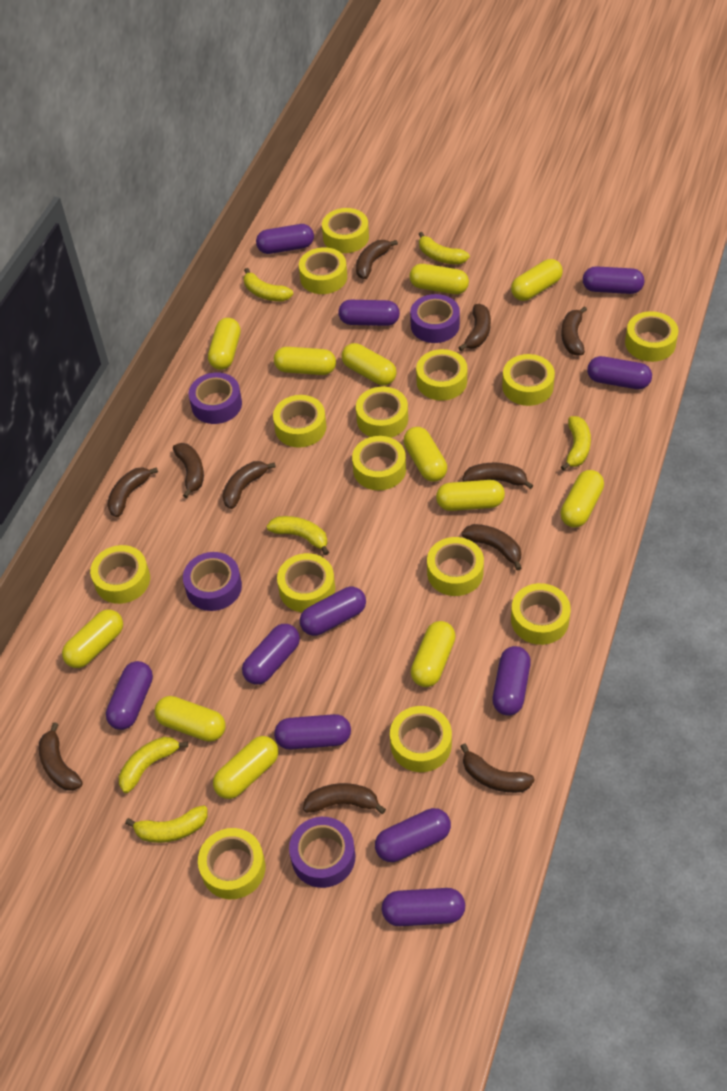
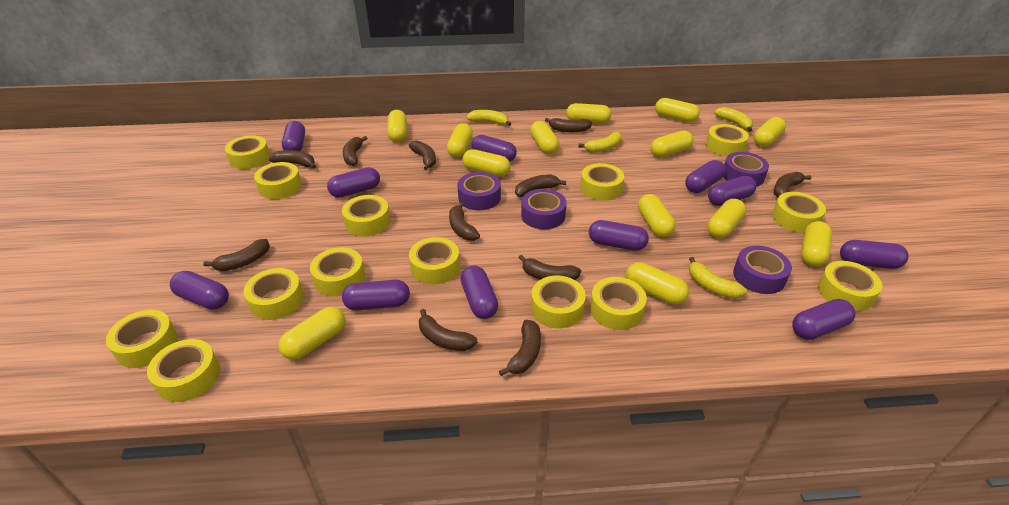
yellow banana: 6 -> 4
yellow capsule: 12 -> 13

